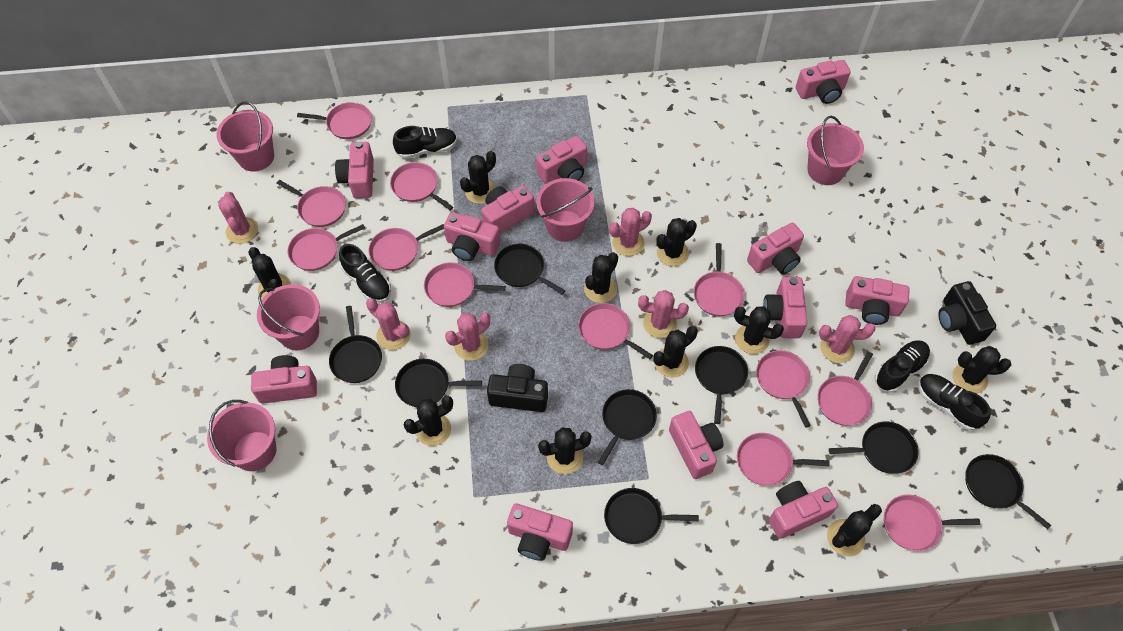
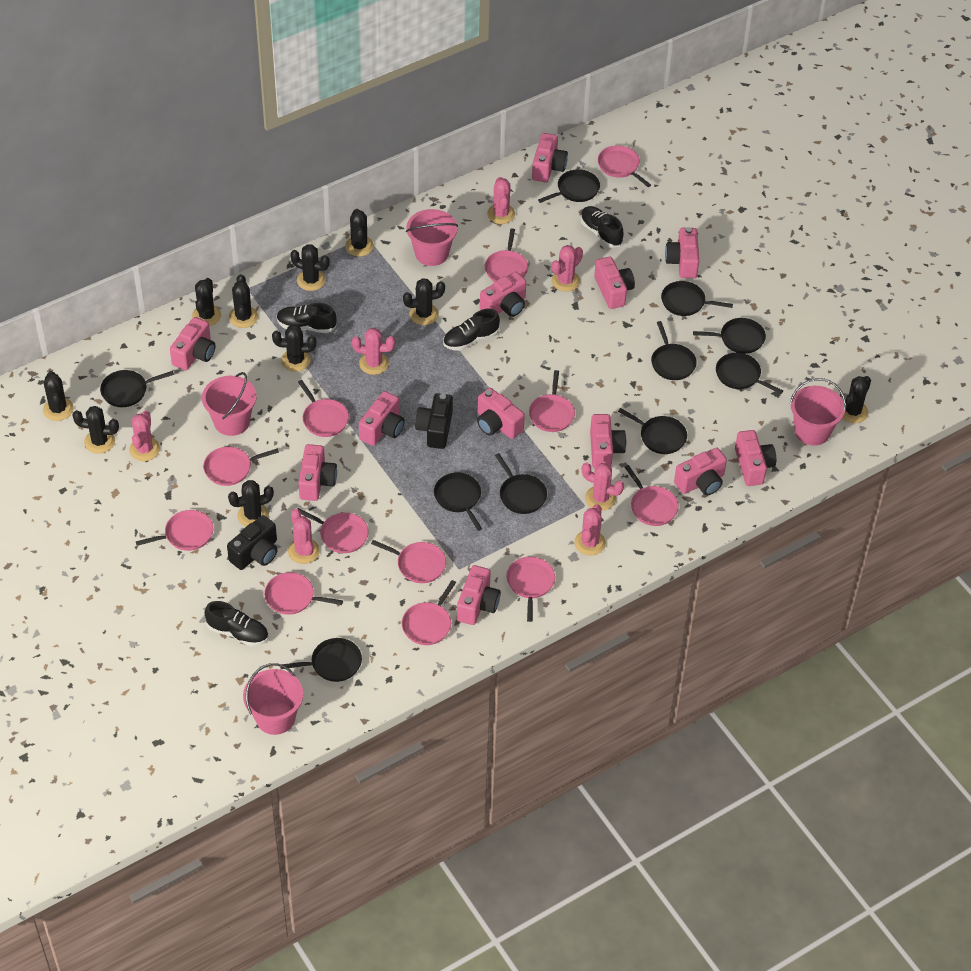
black pan: 8 -> 10
pink bucket: 5 -> 4
pink cactus: 6 -> 7

